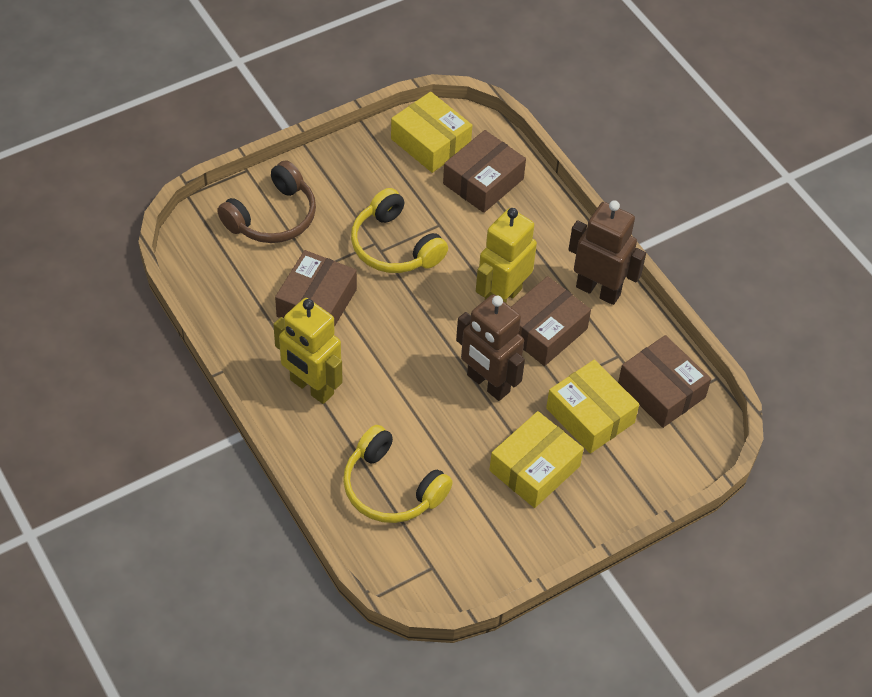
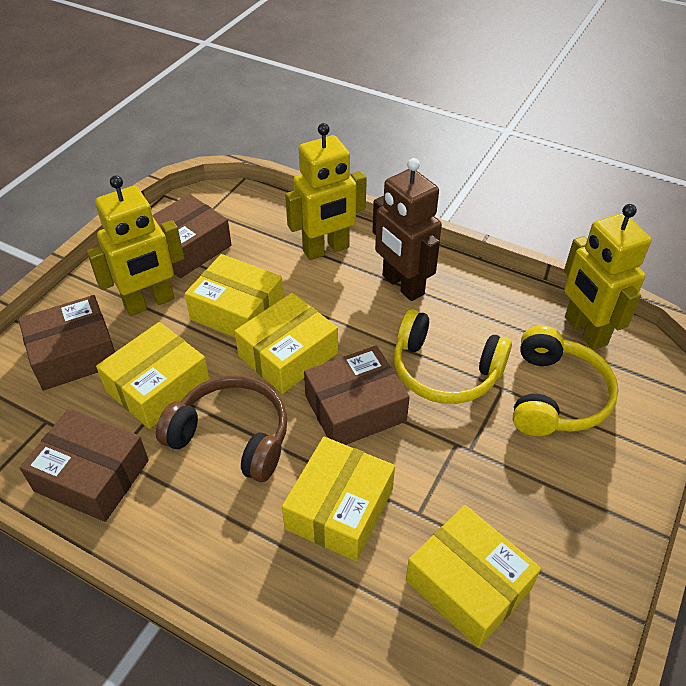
brown robot: 2 -> 1
yellow box: 3 -> 5
yellow robot: 2 -> 3

